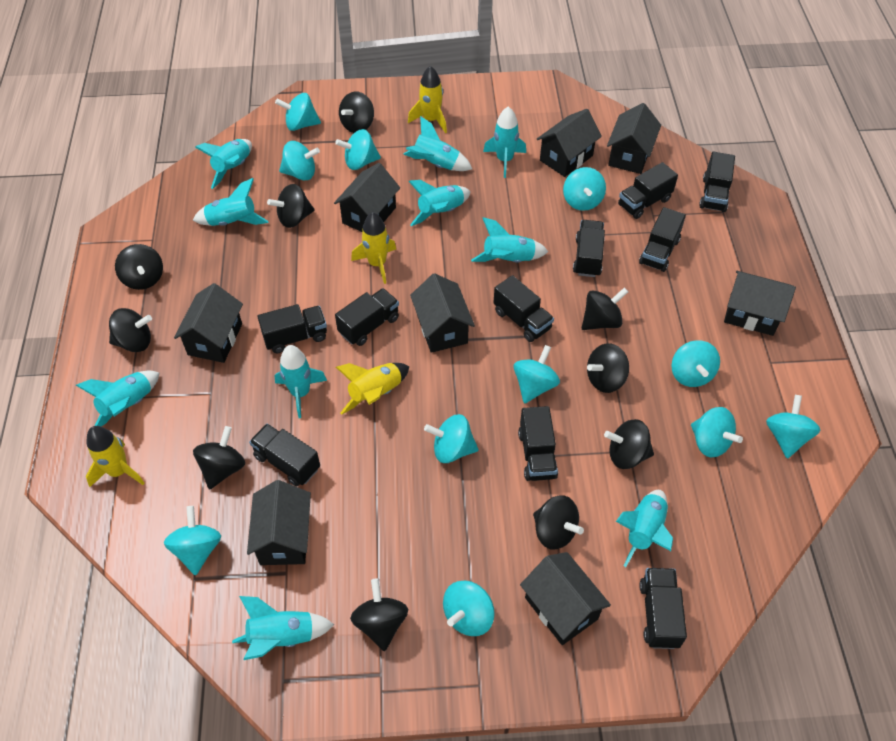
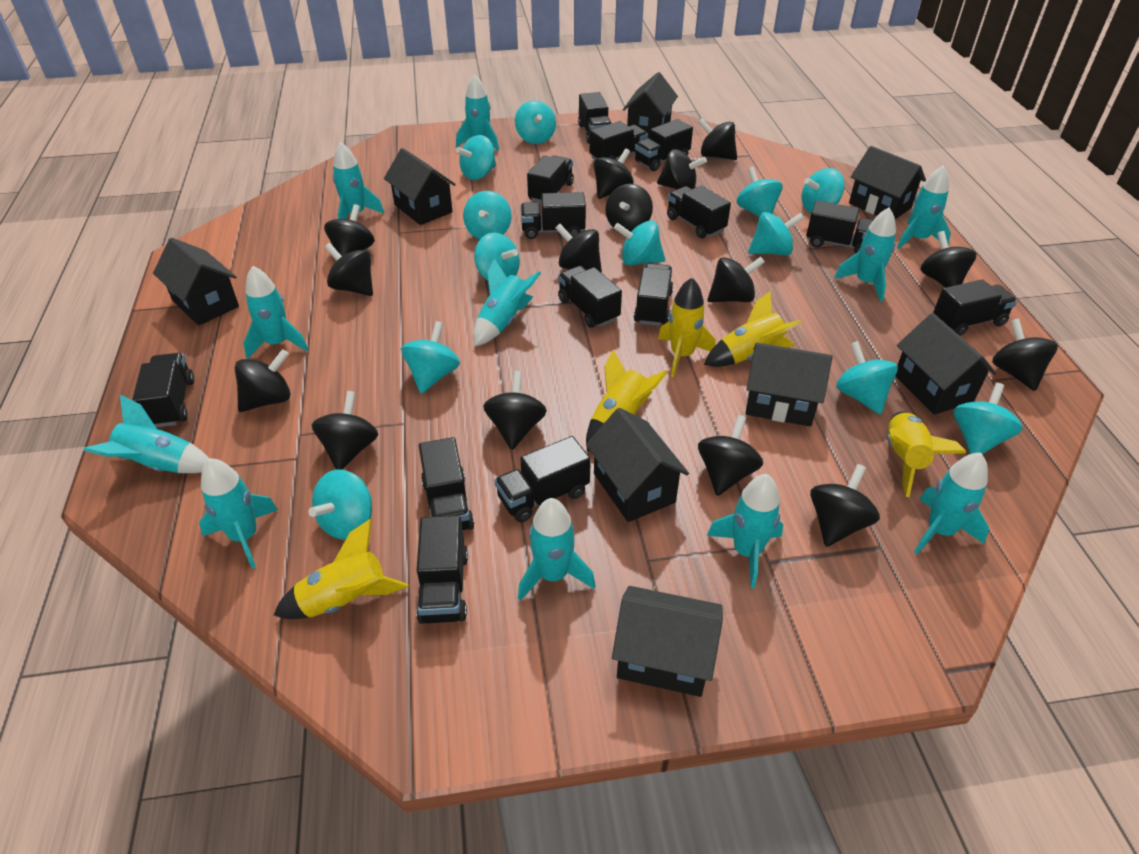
black spinning top: 10 -> 15
black truck: 10 -> 14
turquoise rocket: 10 -> 11
turquoise spinning top: 11 -> 12
yellow rocket: 4 -> 5

